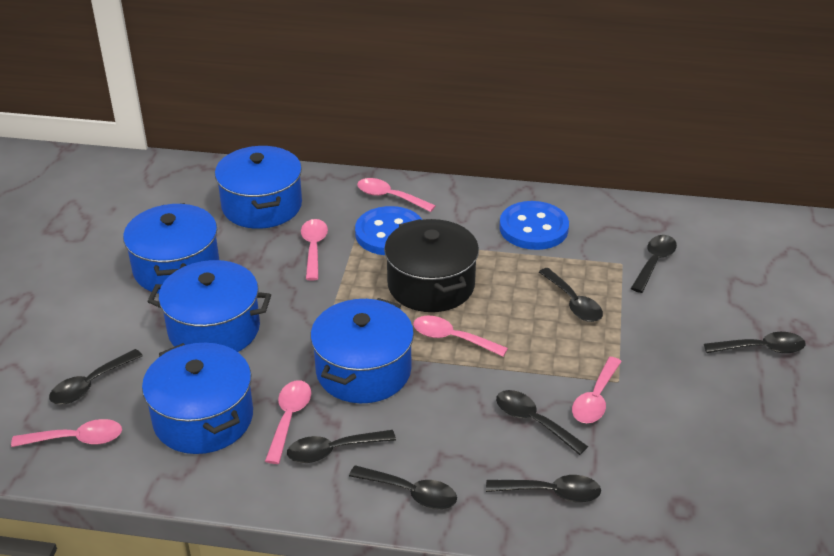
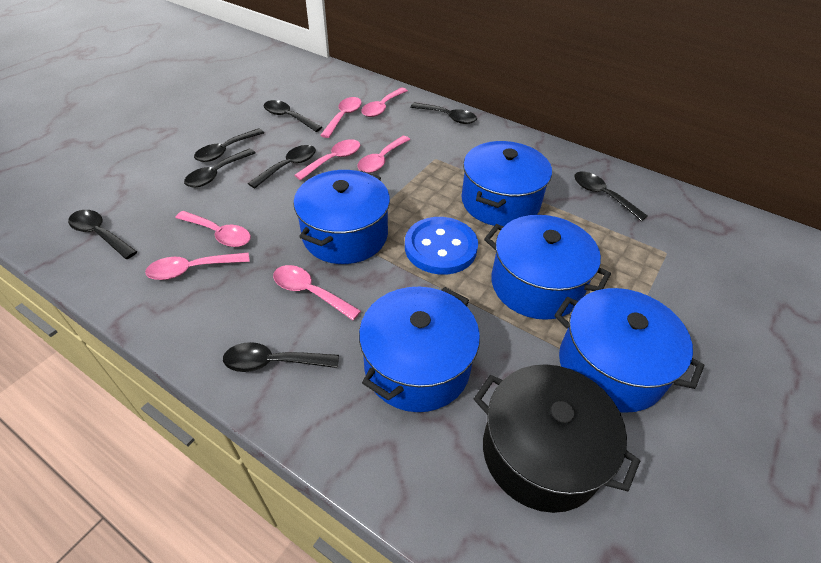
blue button: 2 -> 1
pink spoon: 6 -> 7

